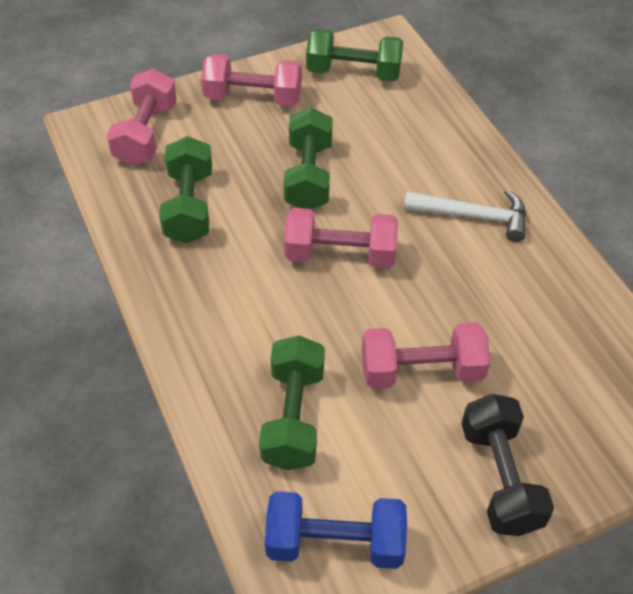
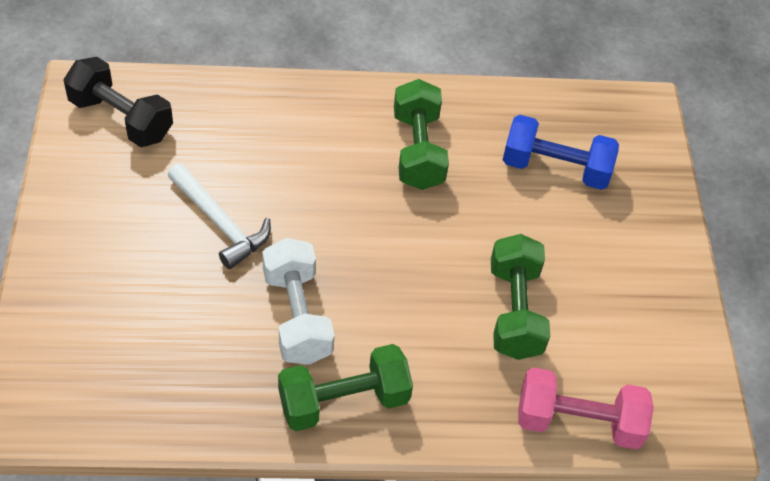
green dumbbell: 4 -> 3
pink dumbbell: 4 -> 1
white dumbbell: 0 -> 1

